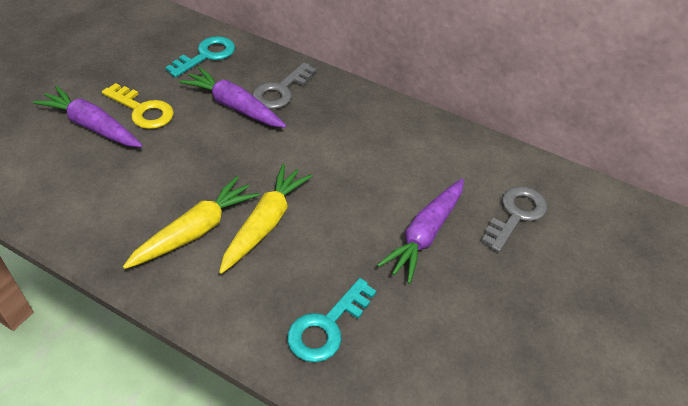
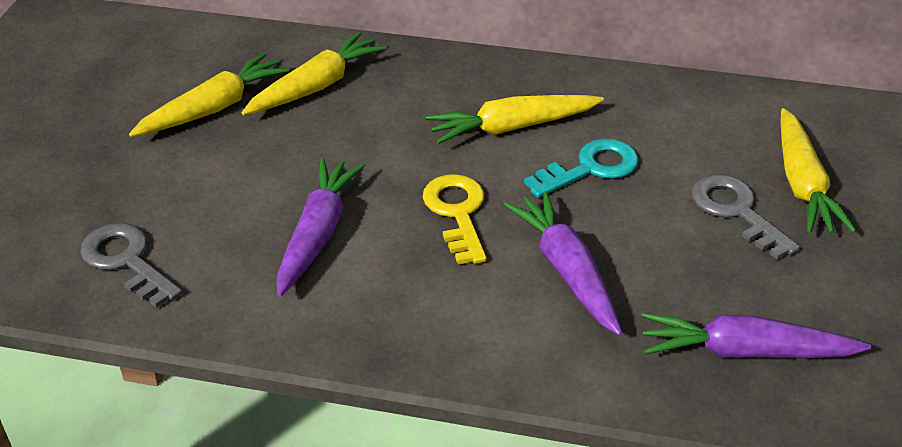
turquoise key: 2 -> 1
yellow carrot: 2 -> 4

